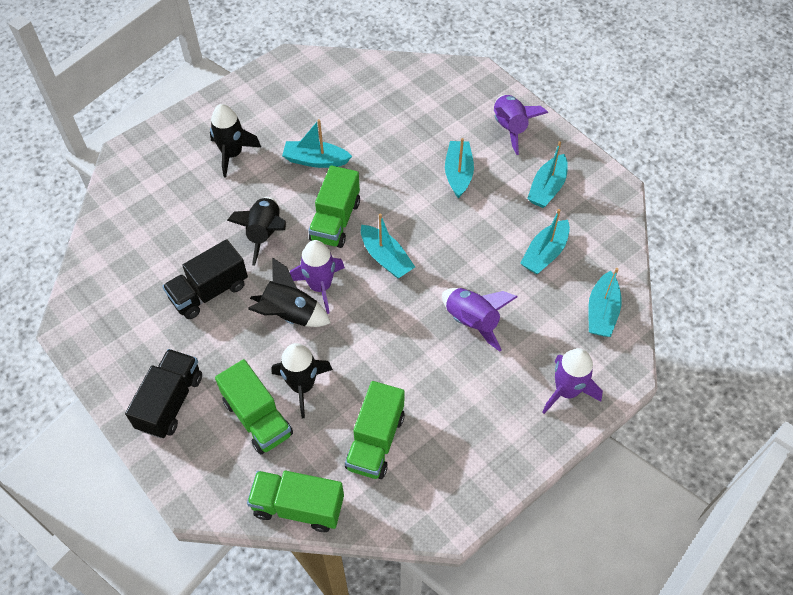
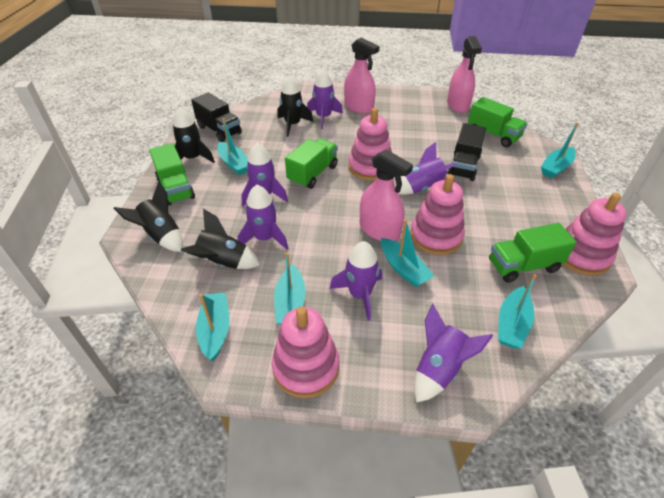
pink spray bottle: 0 -> 3
pink stacking toy: 0 -> 4
purple rocket: 4 -> 6

